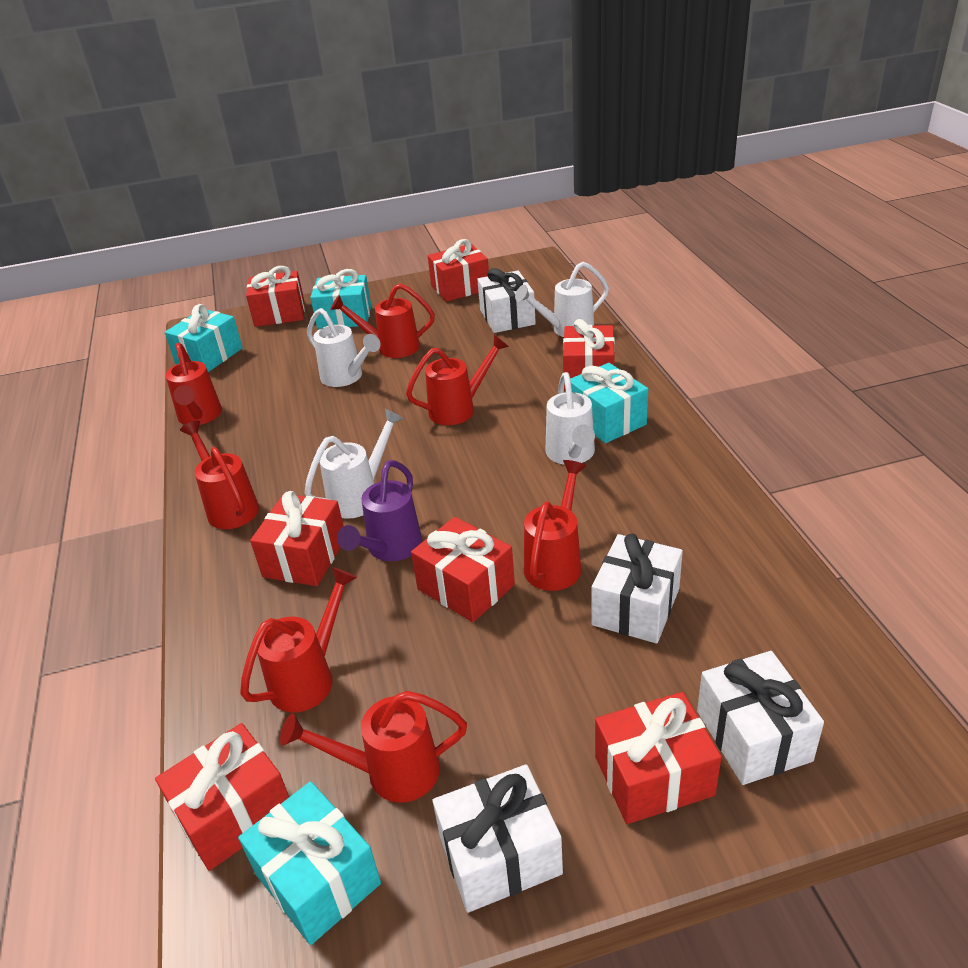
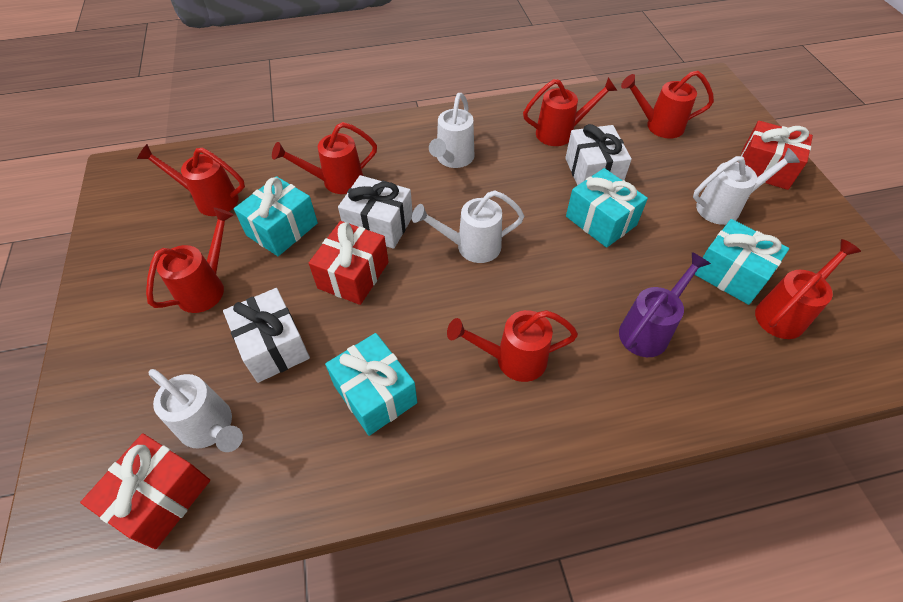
red gift: 7 -> 3
white gift: 4 -> 3

